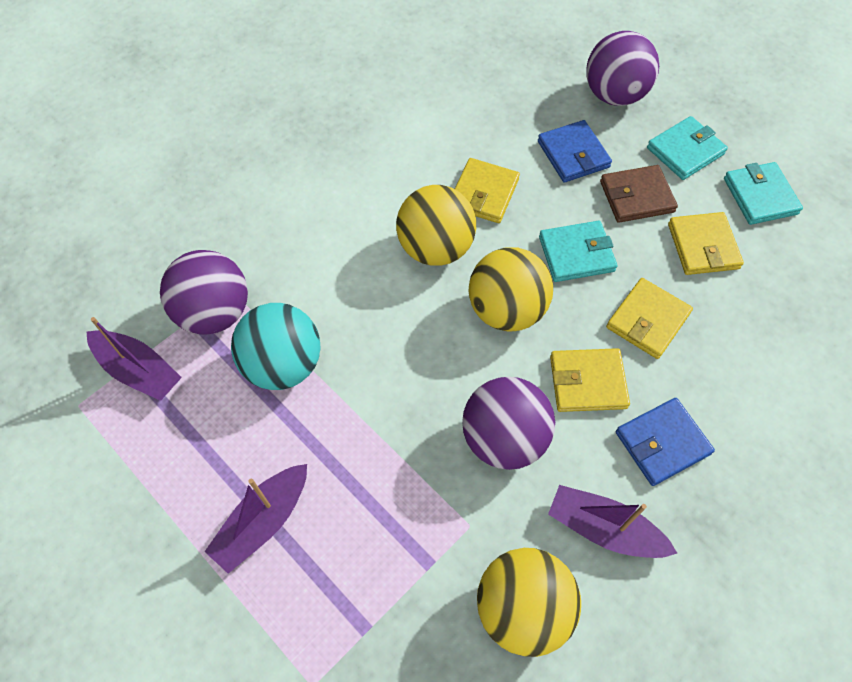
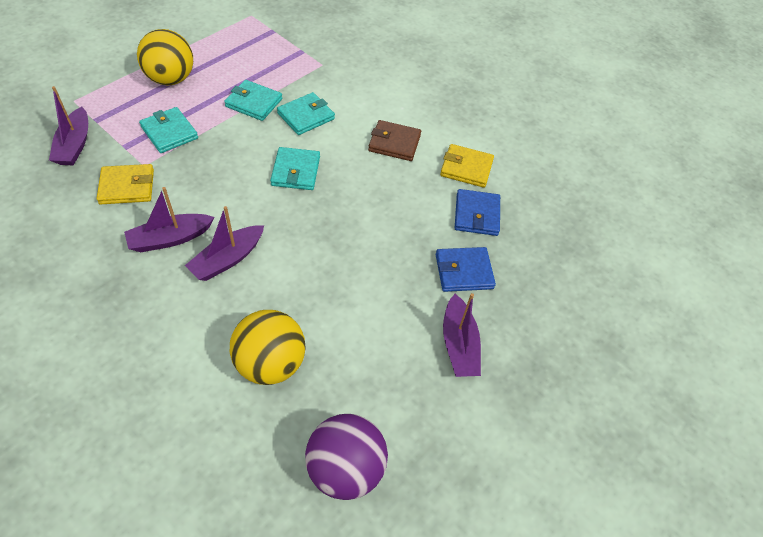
purple ball: 3 -> 1
purple boat: 3 -> 4
turquoise ball: 1 -> 0
turquoise wallet: 3 -> 4
yellow ball: 3 -> 2
yellow wallet: 4 -> 2

